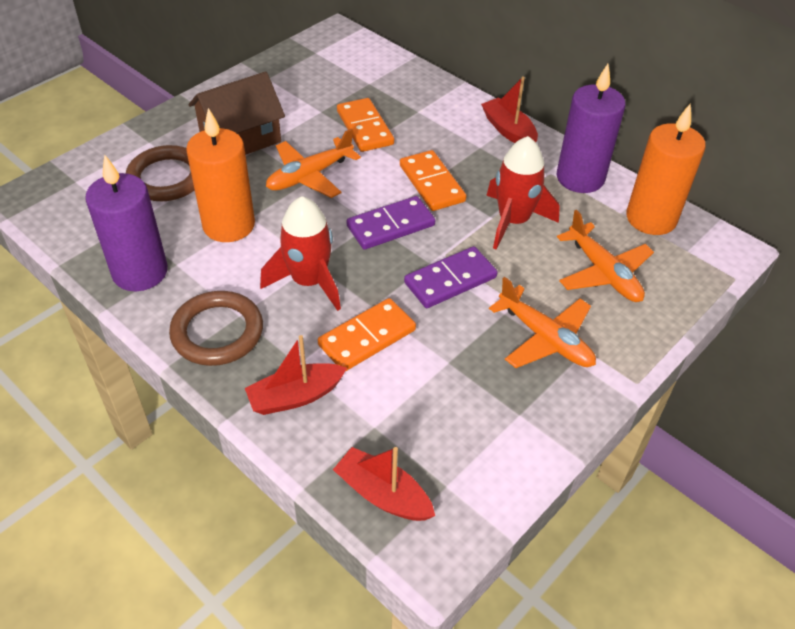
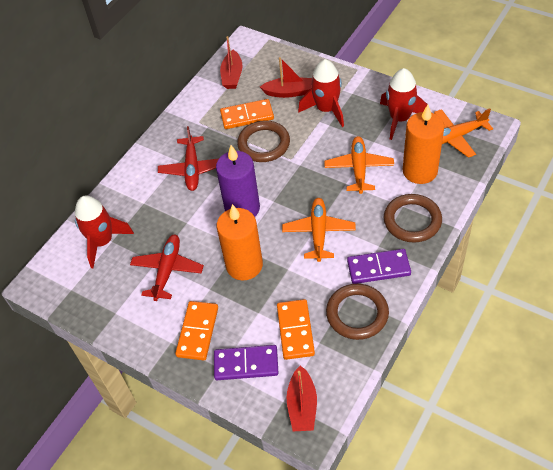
brown house: 1 -> 0
brown ring: 2 -> 3
purple candle: 2 -> 1
red plane: 0 -> 2
red rocket: 2 -> 3

